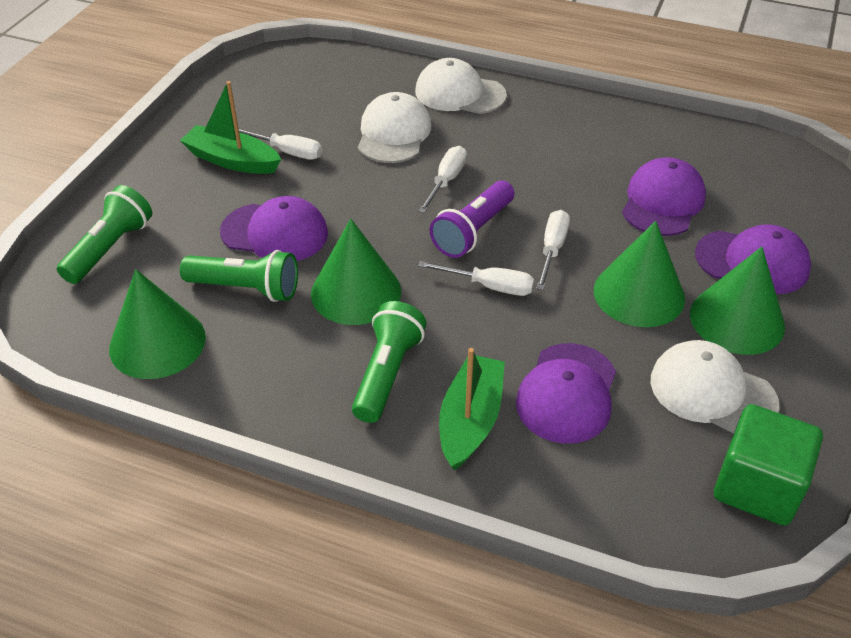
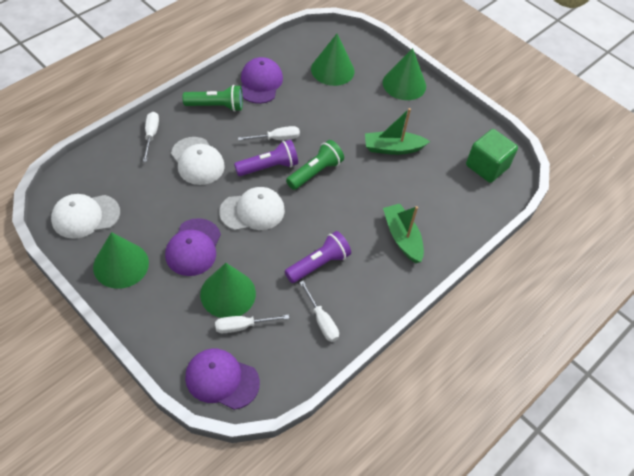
green flashlight: 3 -> 2
purple cap: 4 -> 3
purple flashlight: 1 -> 2

